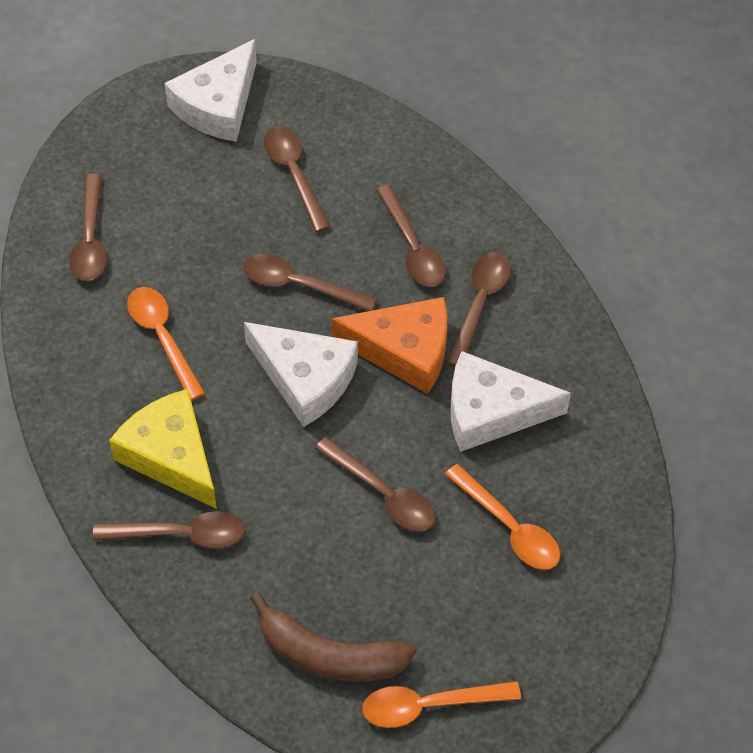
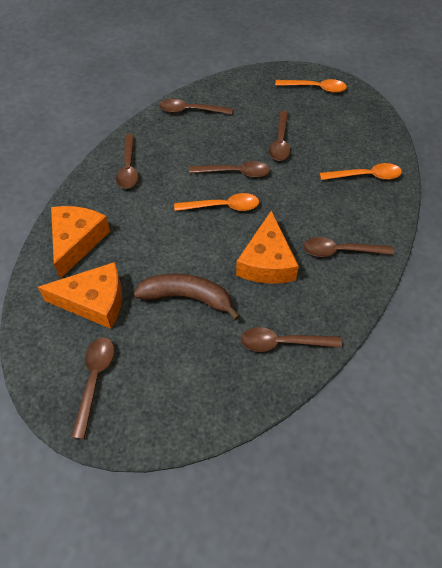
orange cheese: 1 -> 3
white cheese: 3 -> 0
yellow cheese: 1 -> 0

